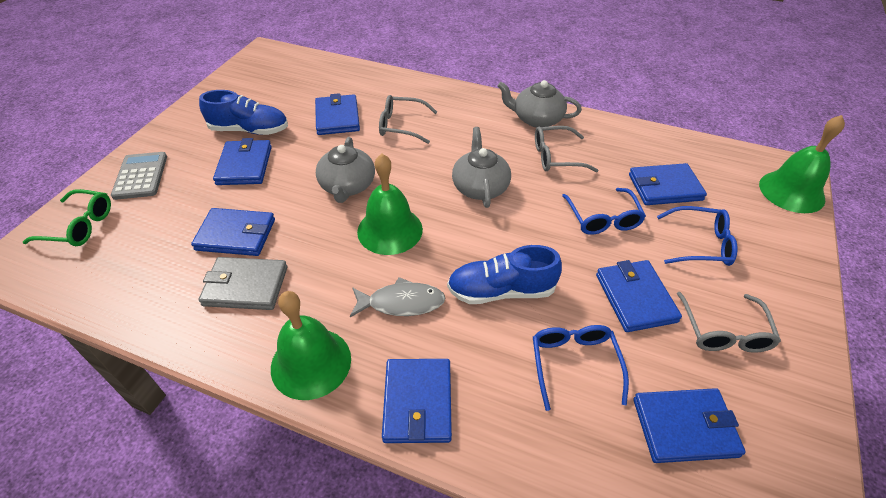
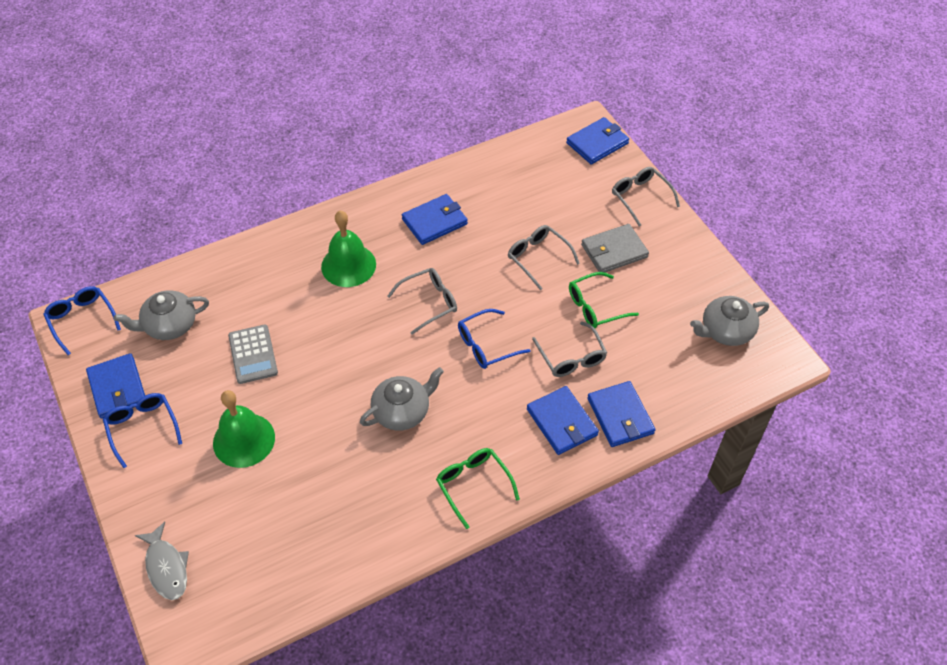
blue shoe: 2 -> 0
blue wallet: 7 -> 5
green bell: 3 -> 2
green glasses: 1 -> 2
grey glasses: 3 -> 4

